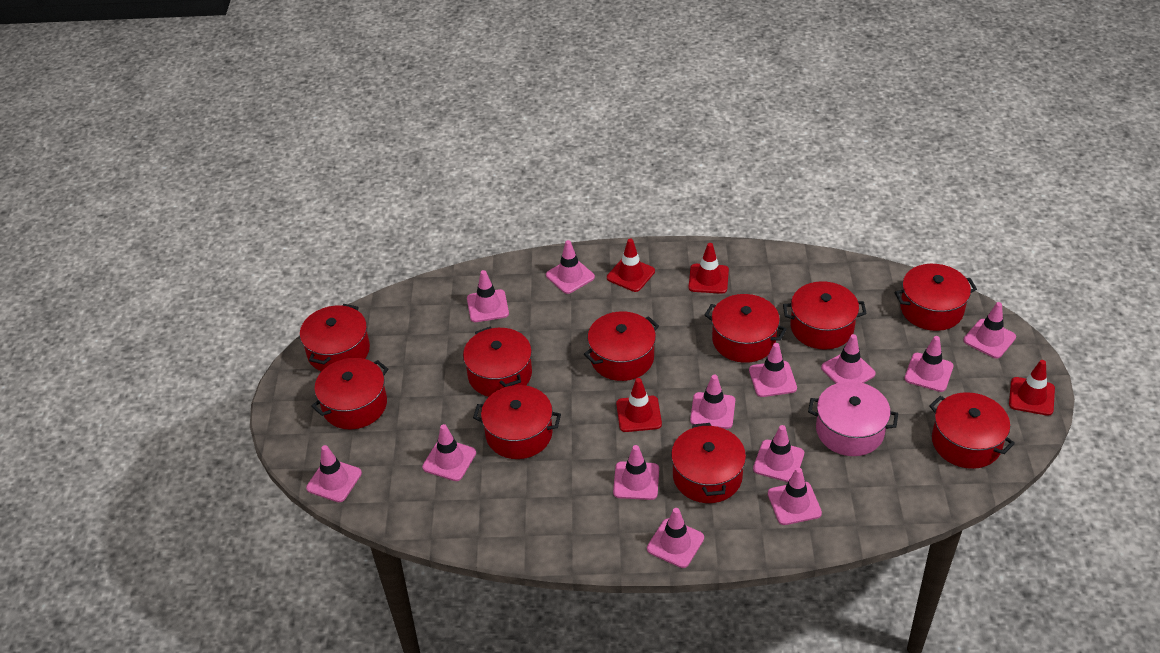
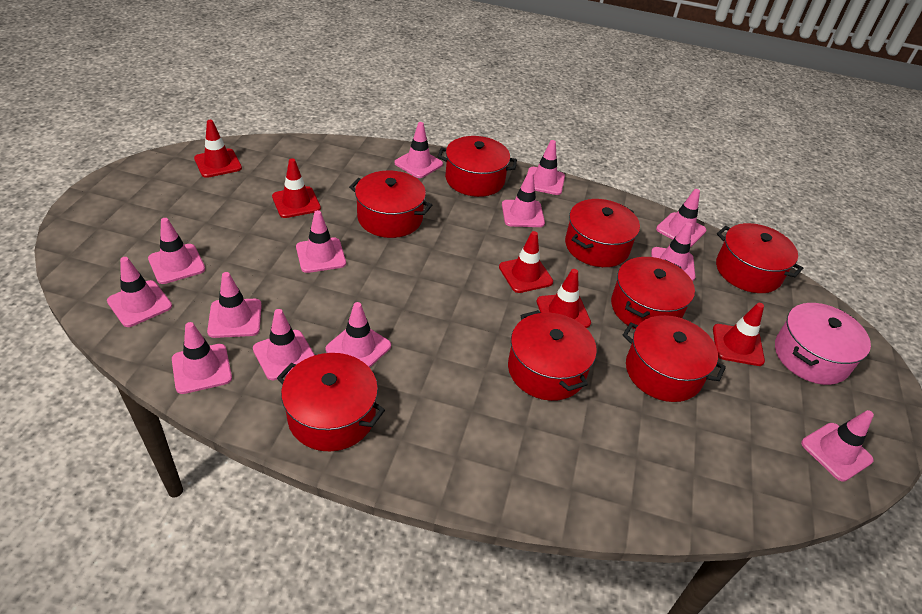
red pot: 10 -> 8
red traffic cone: 4 -> 5

